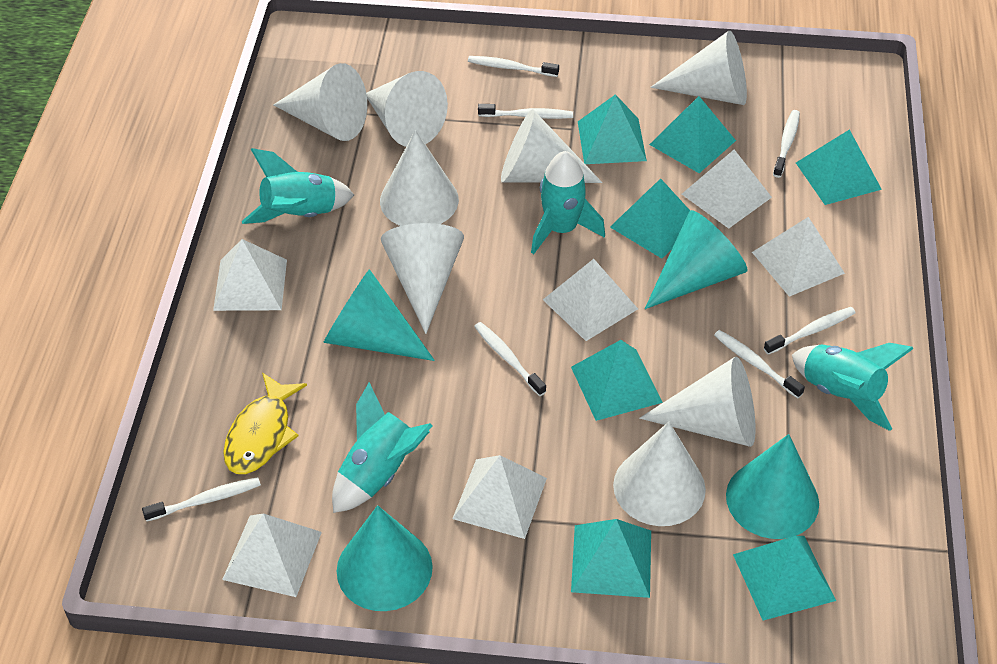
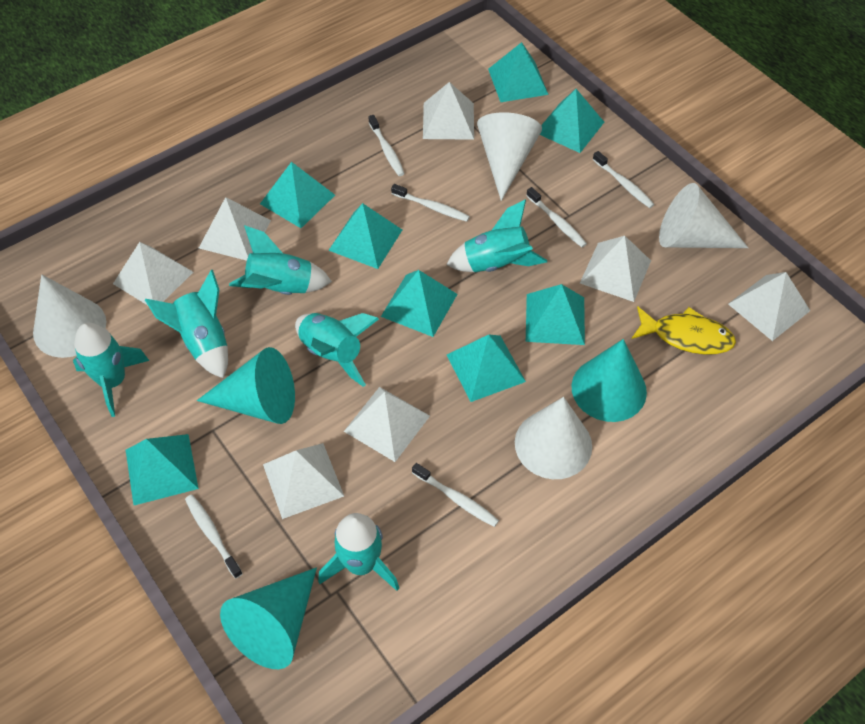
turquoise cone: 4 -> 3
turquoise pyramid: 7 -> 8
turquoise rocket: 4 -> 6
white cone: 8 -> 4
white pyramid: 6 -> 7
white toothbrush: 7 -> 6

